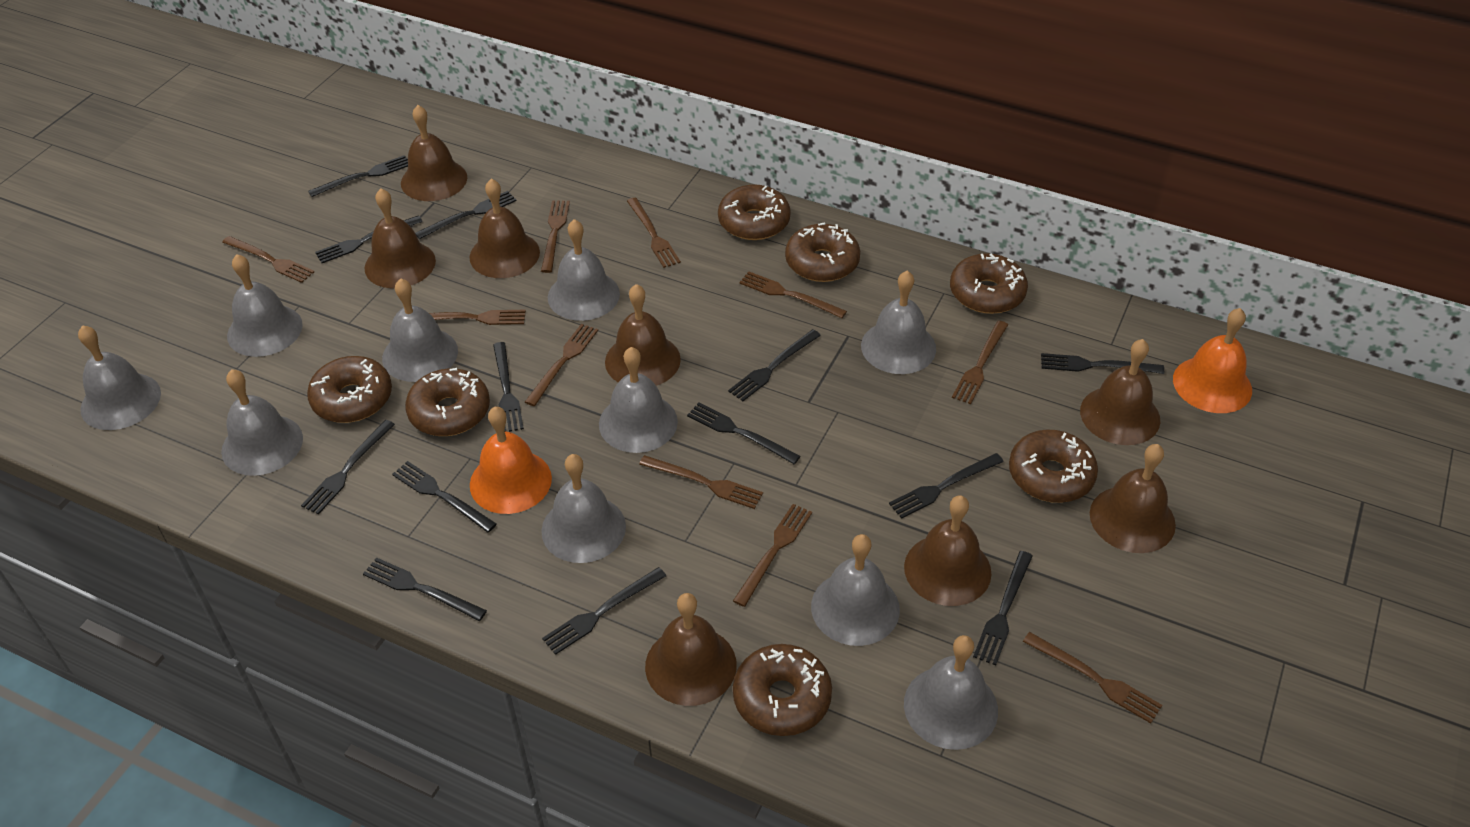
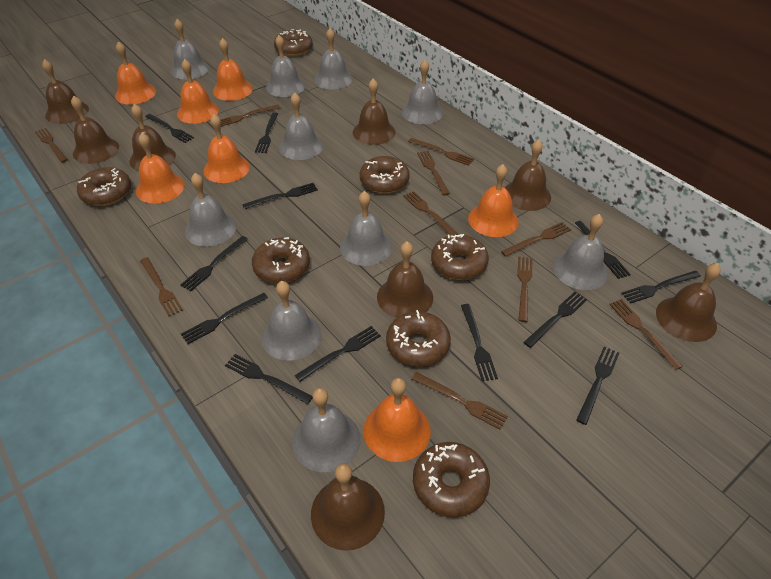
black fork: 13 -> 12
orange bell: 2 -> 7

